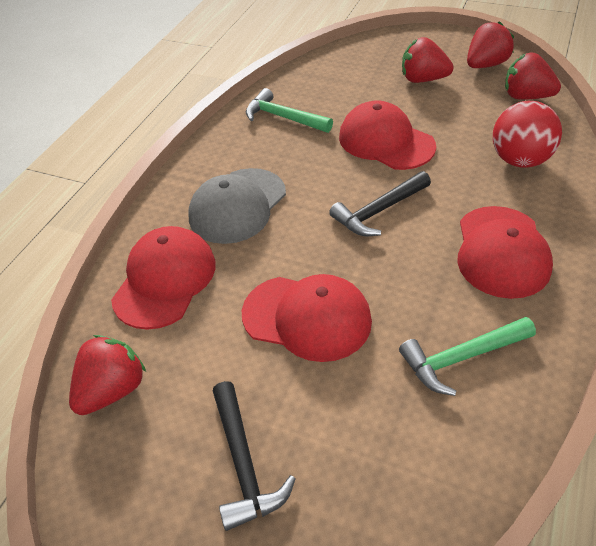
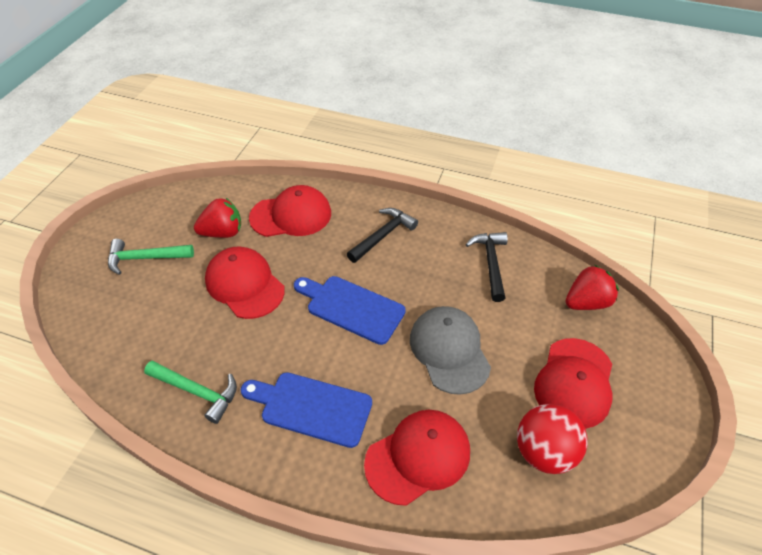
blue cutting board: 0 -> 2
red strawberry: 4 -> 2

